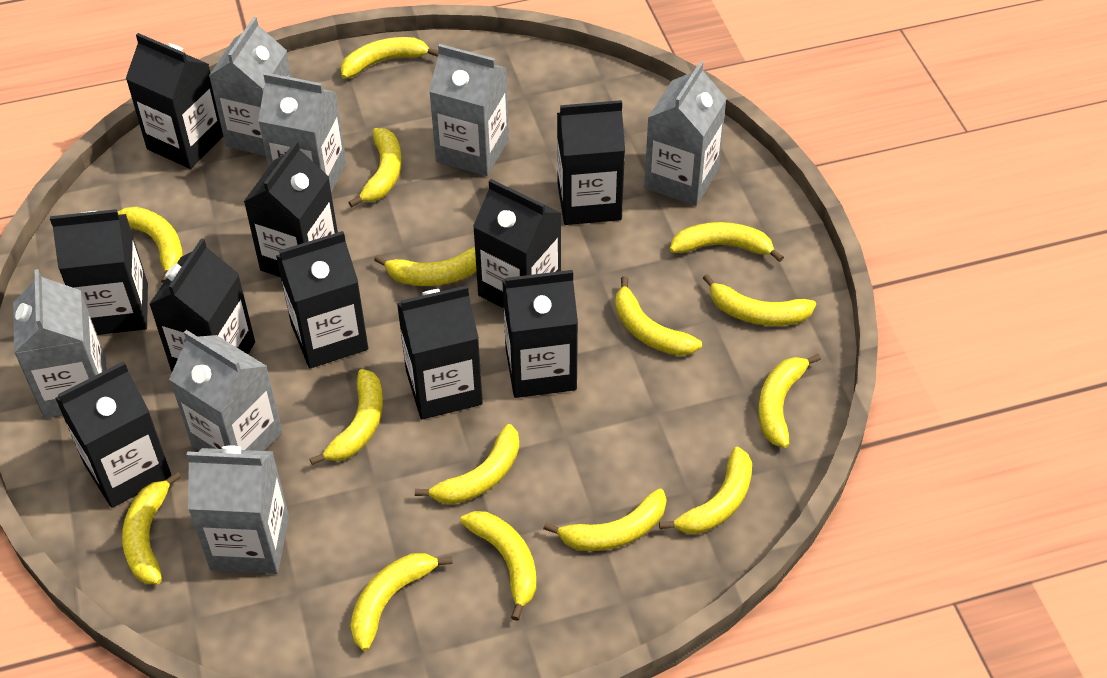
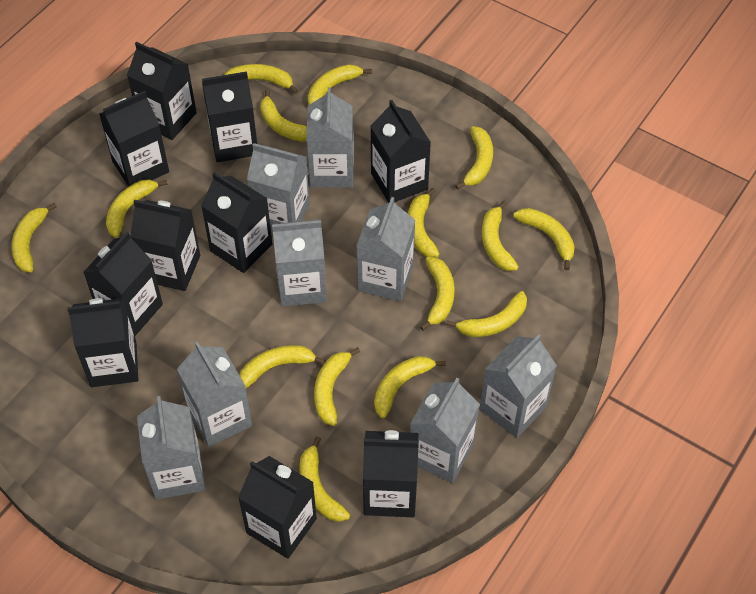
grey carton: 7 -> 8

